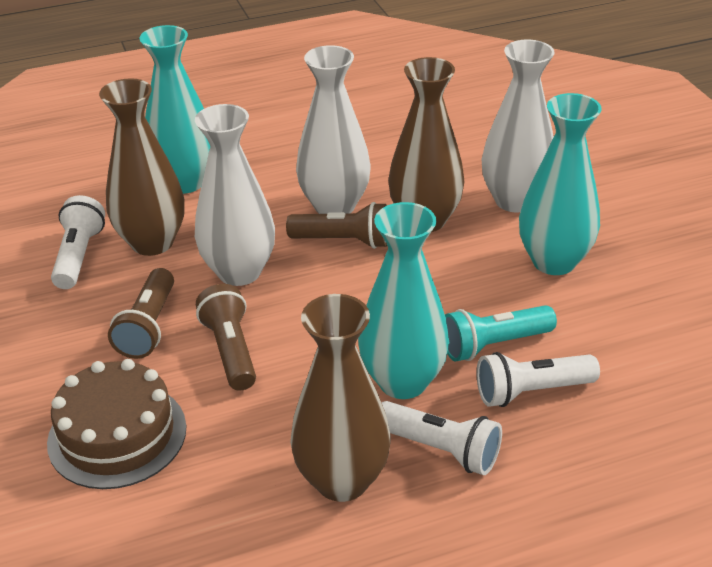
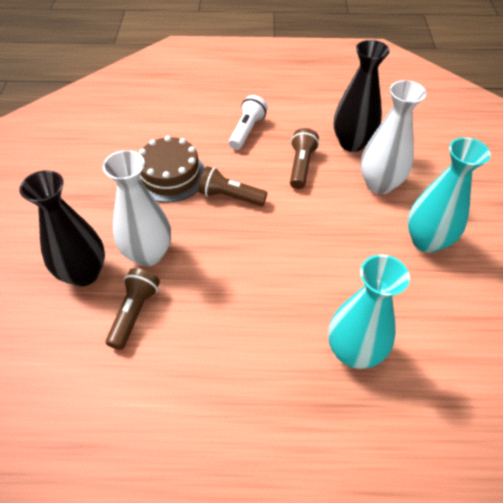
black vase: 0 -> 2
brown vase: 3 -> 0
turquoise flashlight: 1 -> 0
turquoise vase: 3 -> 2
white flashlight: 3 -> 1
white vase: 3 -> 2

